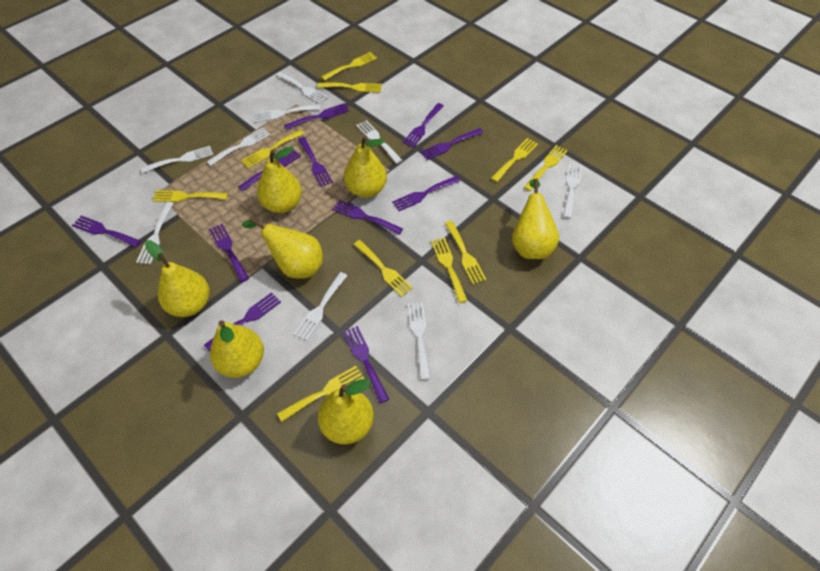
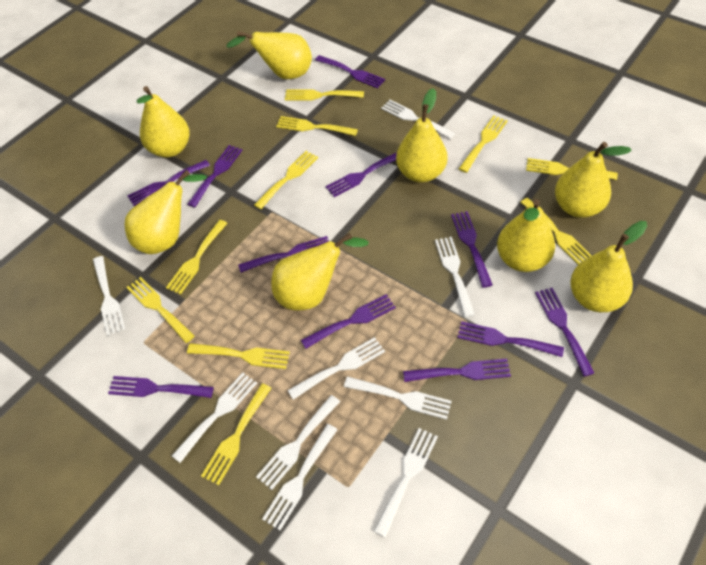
yellow pear: 7 -> 8

